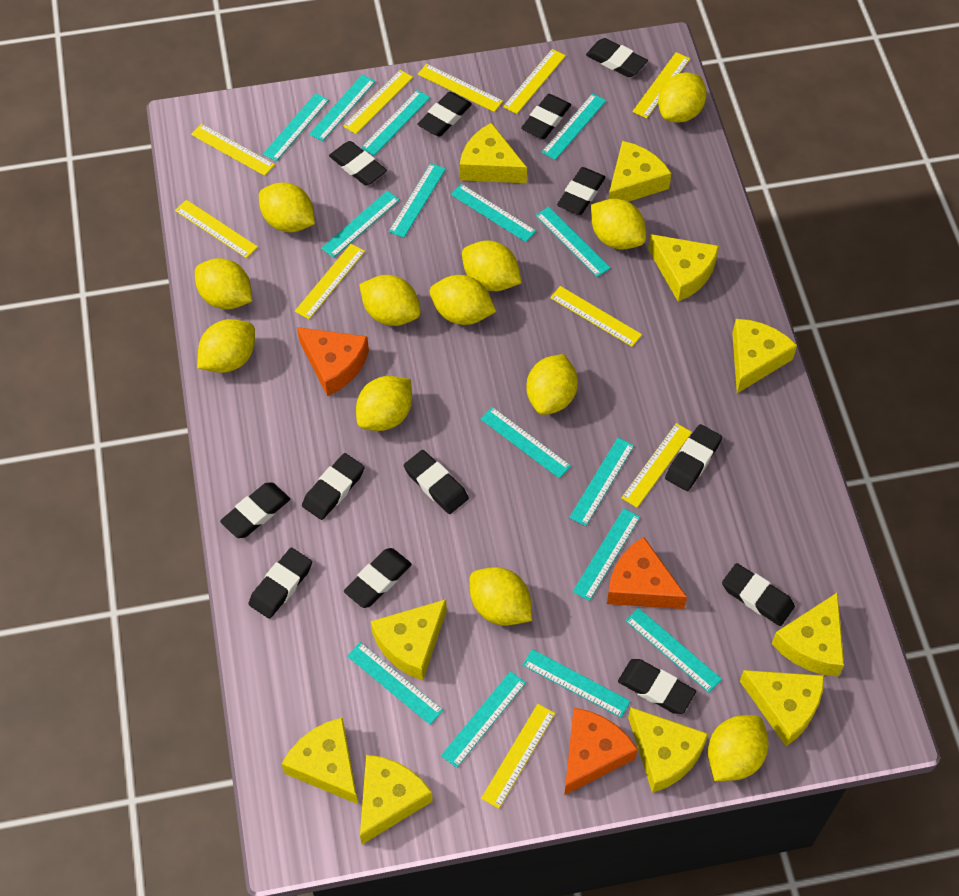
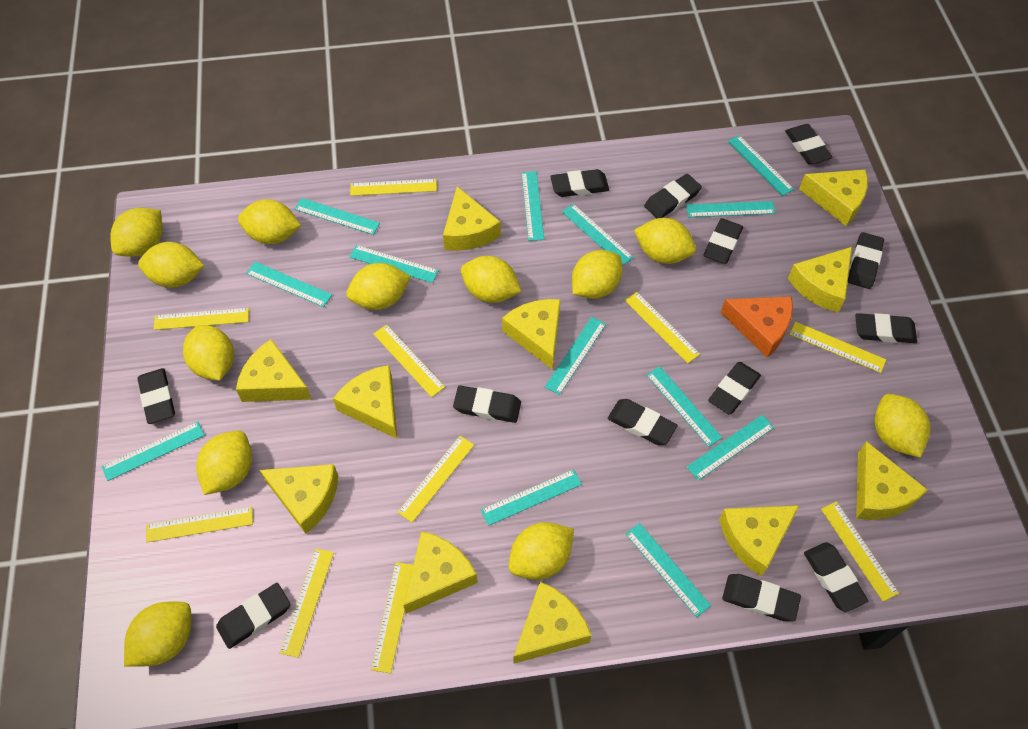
orange cheese: 3 -> 1
turquoise ruler: 15 -> 13
yellow cheese: 10 -> 11

